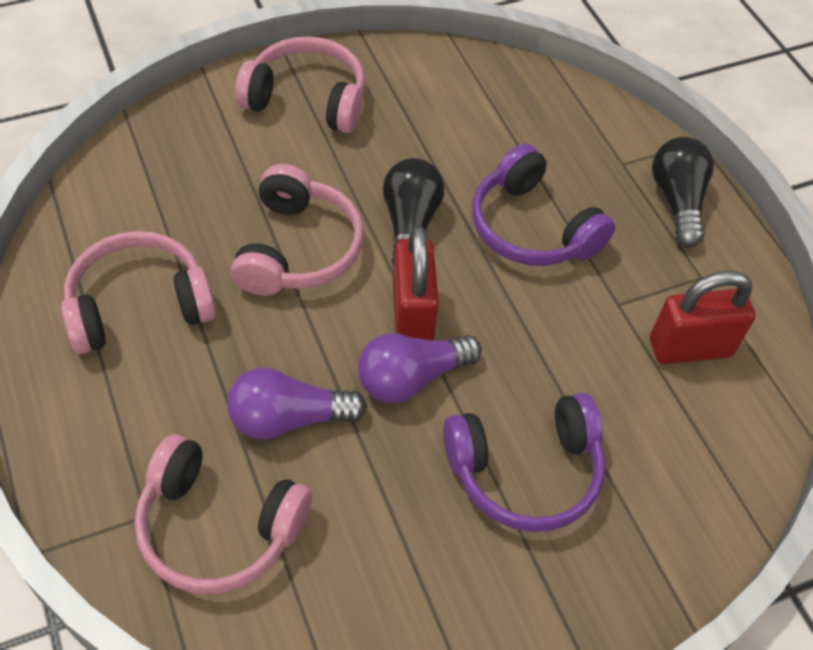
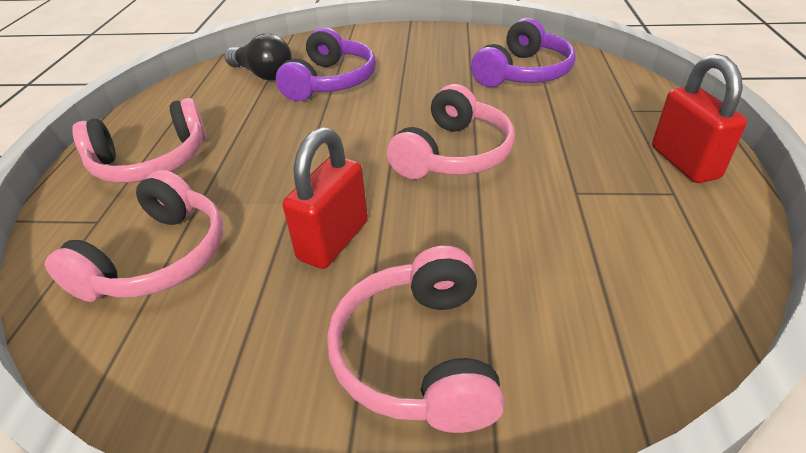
black light bulb: 2 -> 1
purple light bulb: 2 -> 0

